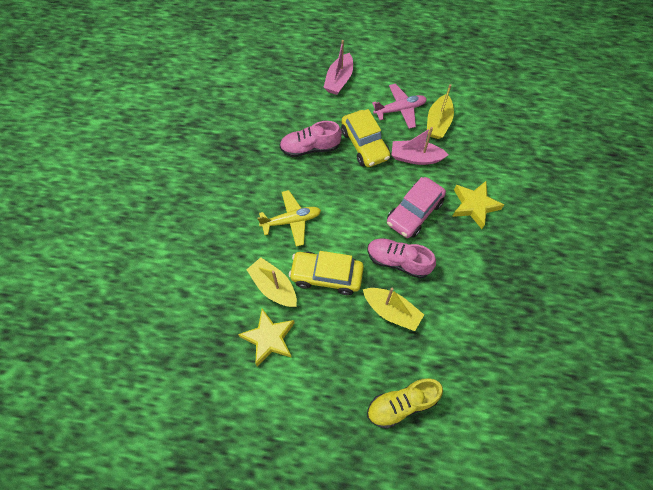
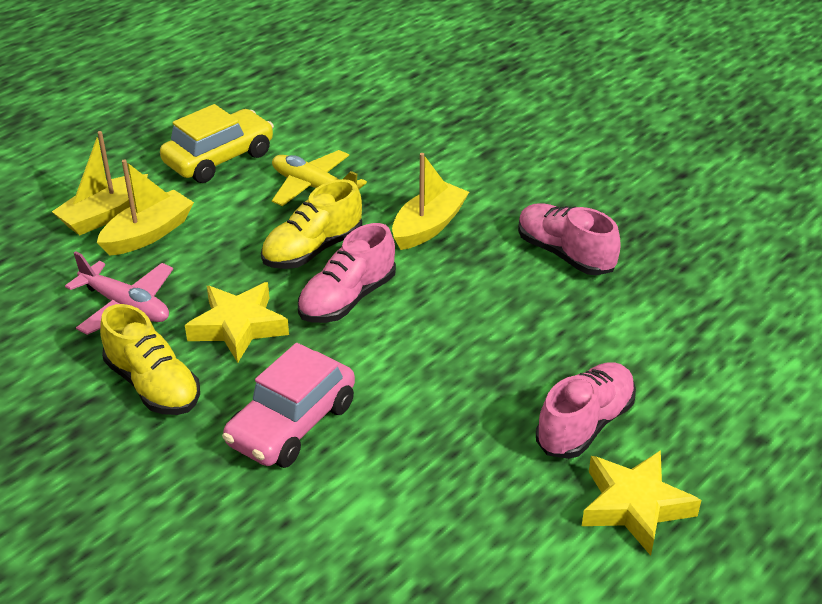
pink boat: 2 -> 0
pink shoe: 2 -> 3
yellow car: 2 -> 1
yellow shoe: 1 -> 2

